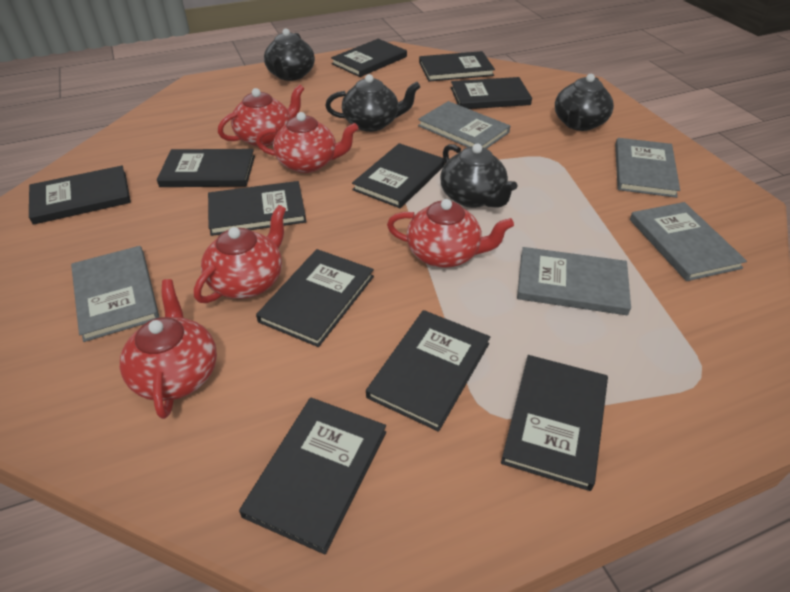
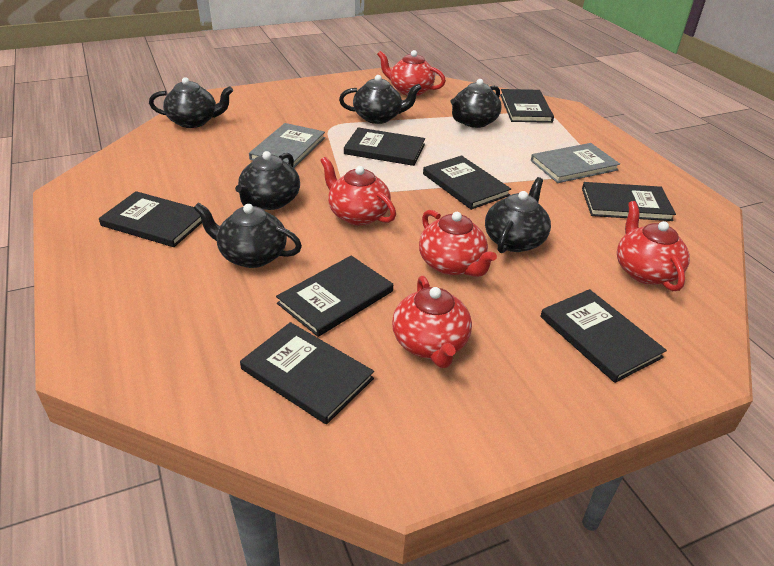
black book: 11 -> 8
black teapot: 4 -> 6
grey book: 5 -> 2

